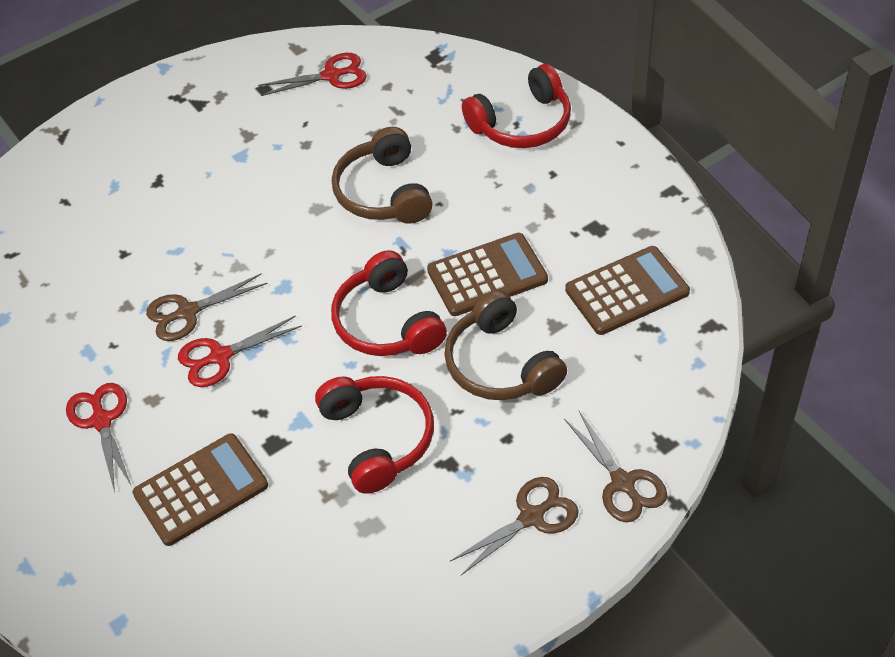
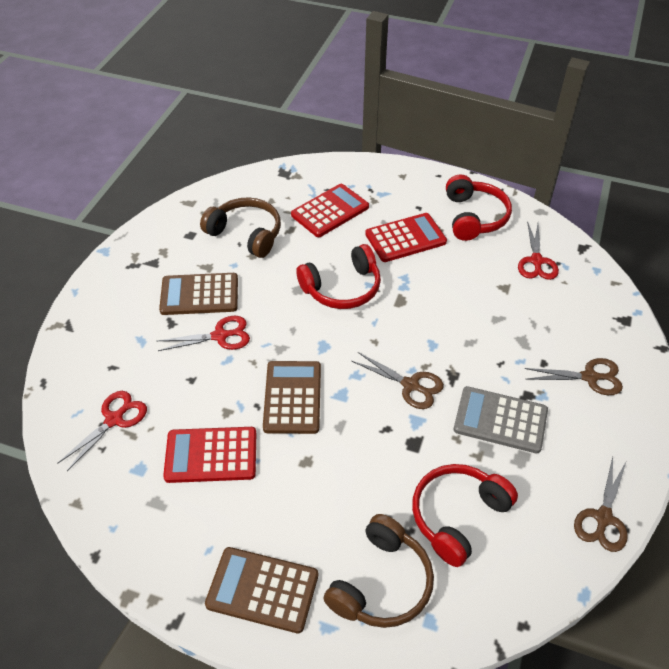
grey calculator: 0 -> 1
red calculator: 0 -> 3

